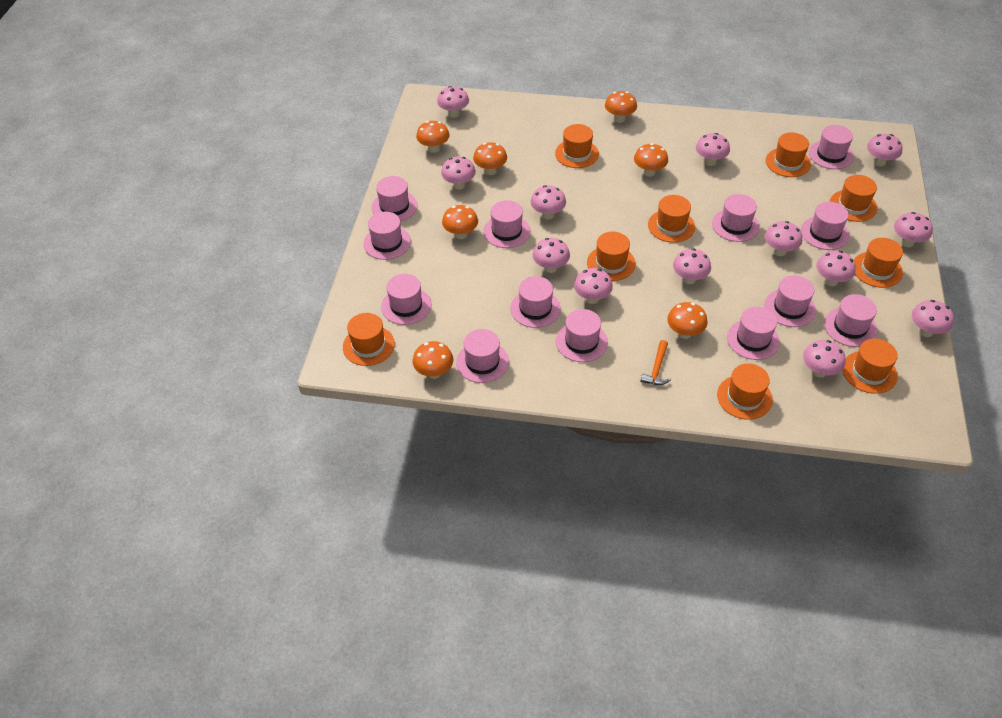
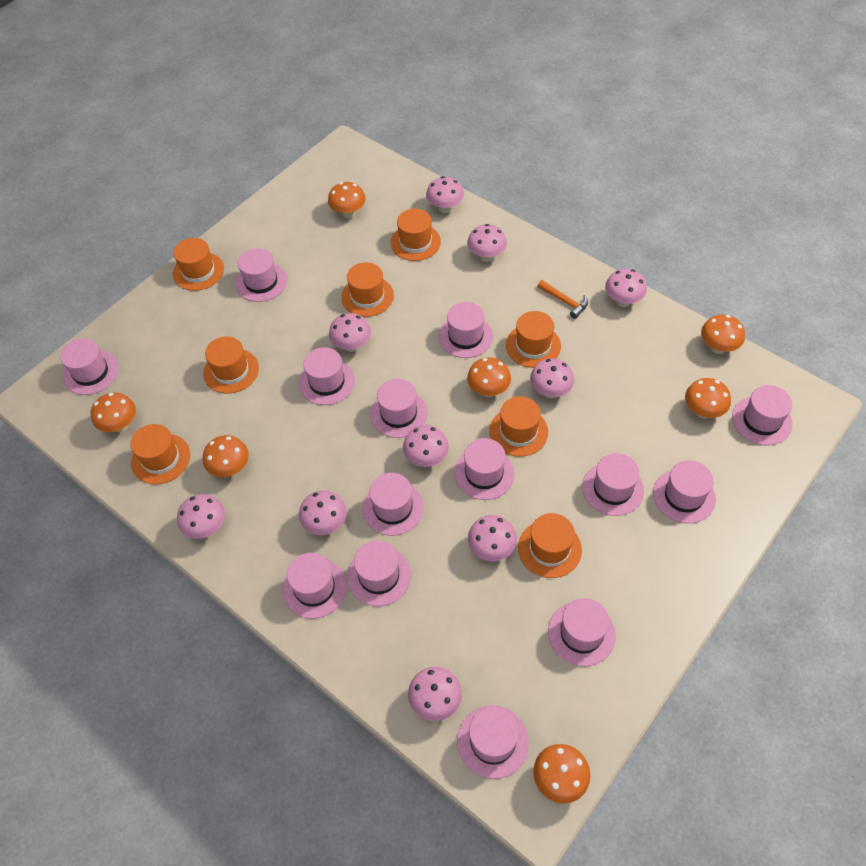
orange hat: 9 -> 8
pink hat: 13 -> 14
pink mushroom: 13 -> 10

